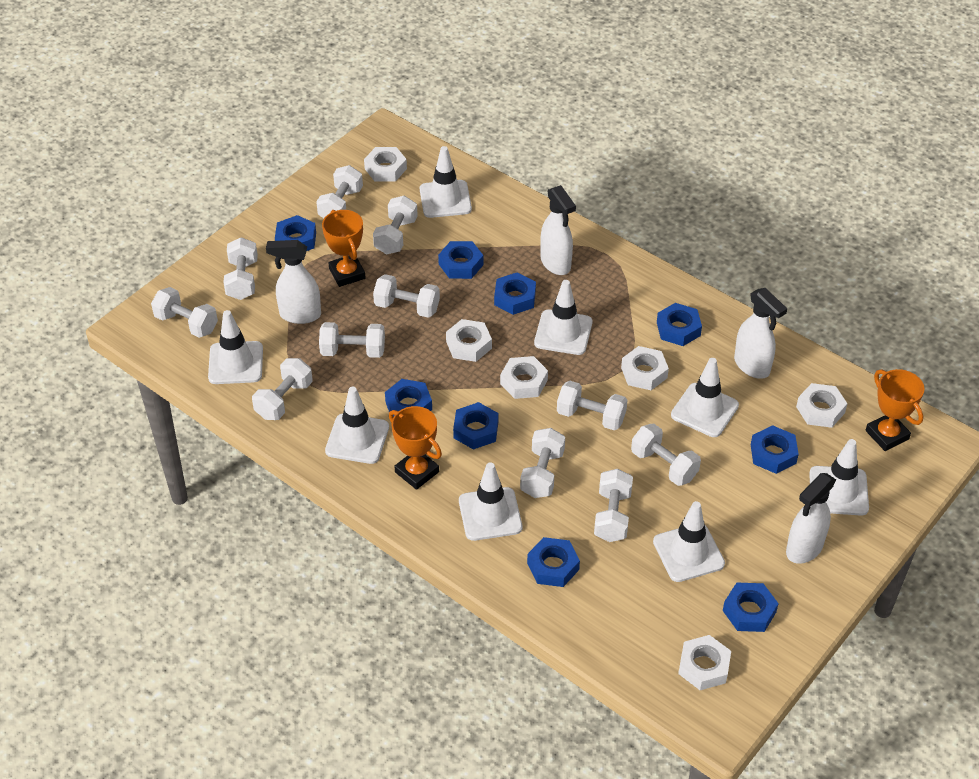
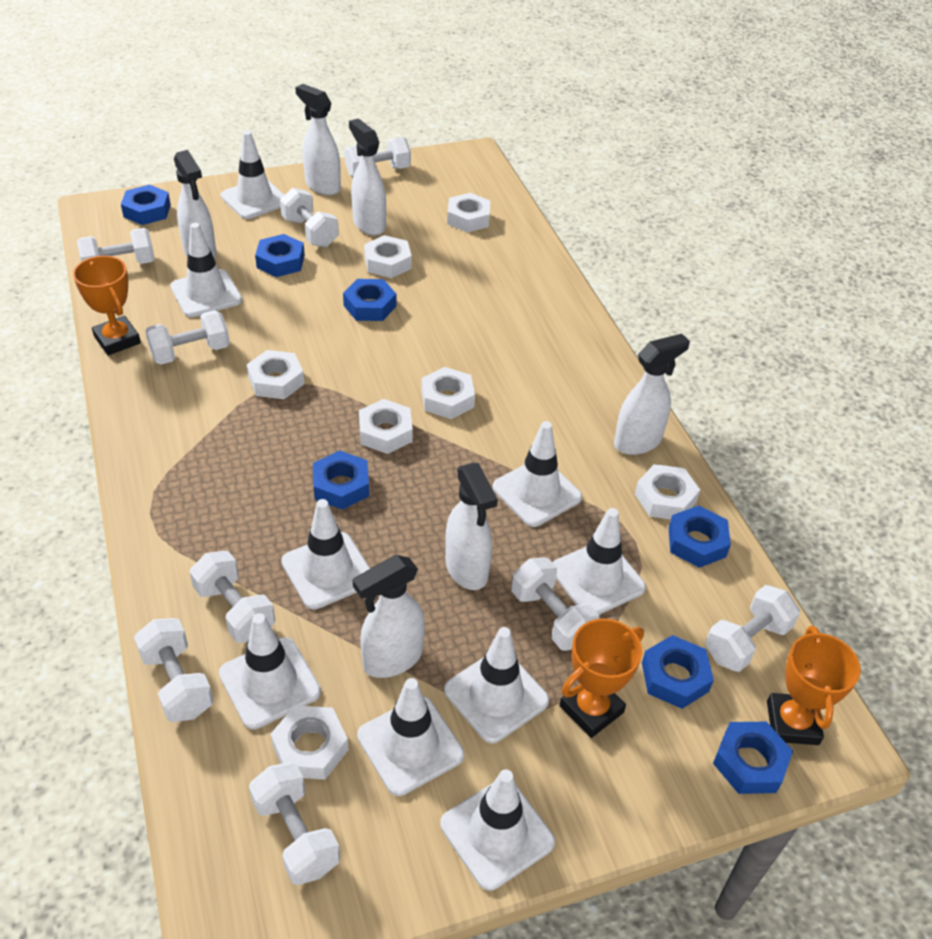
blue nut: 9 -> 7
white dumbbell: 11 -> 9
white nut: 6 -> 7
white spray bottle: 4 -> 6
white traffic cone: 8 -> 9

